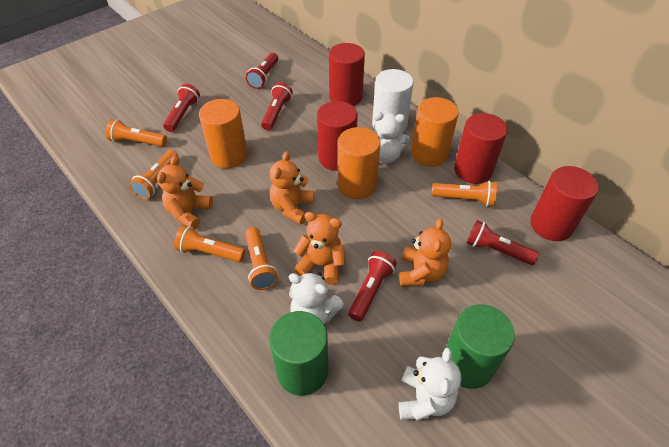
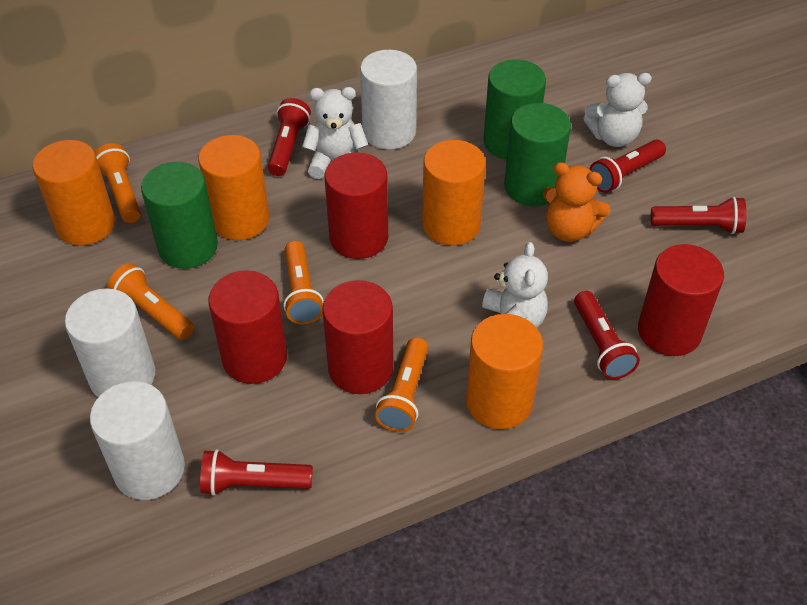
green cylinder: 2 -> 3
orange cylinder: 3 -> 4
orange flashlight: 5 -> 4
orange teddy bear: 4 -> 1
white cylinder: 1 -> 3

